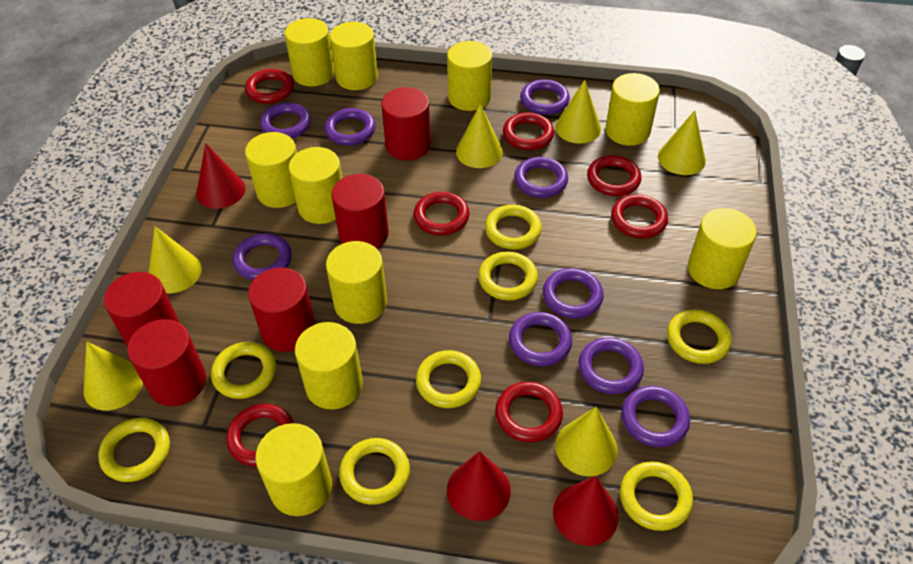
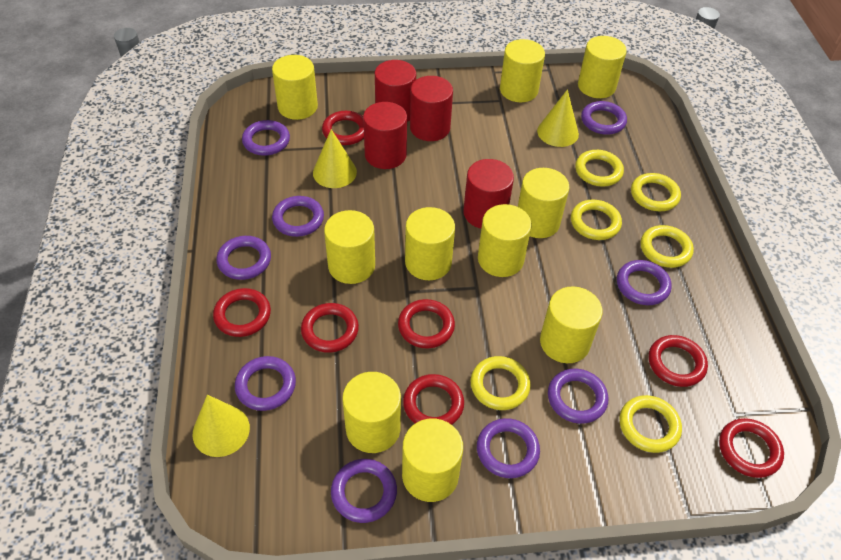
red cone: 3 -> 0
red cylinder: 5 -> 4
yellow cone: 6 -> 3
yellow ring: 8 -> 6

